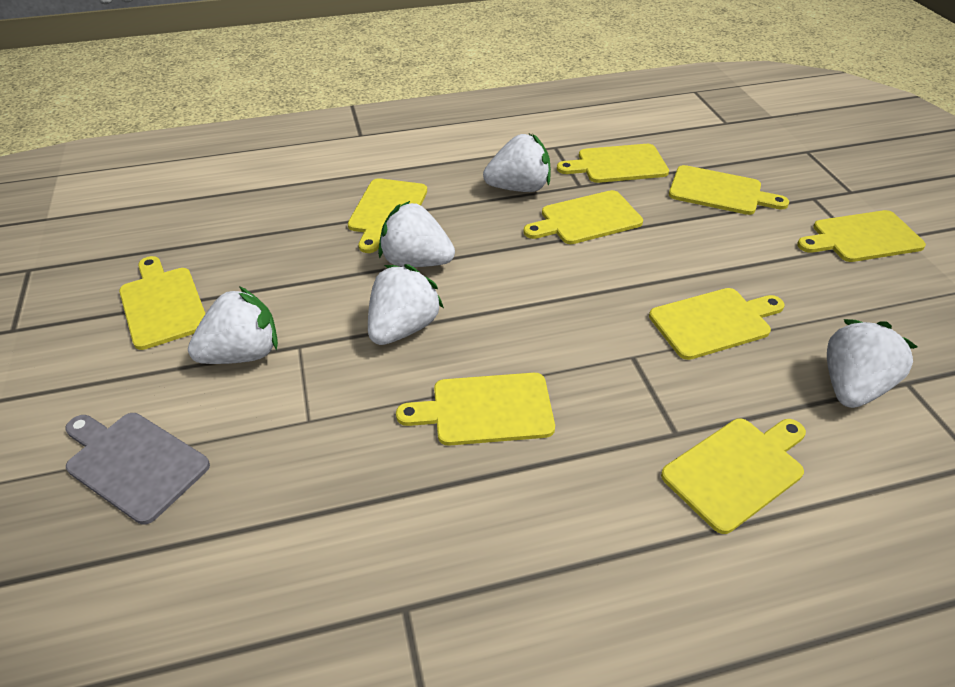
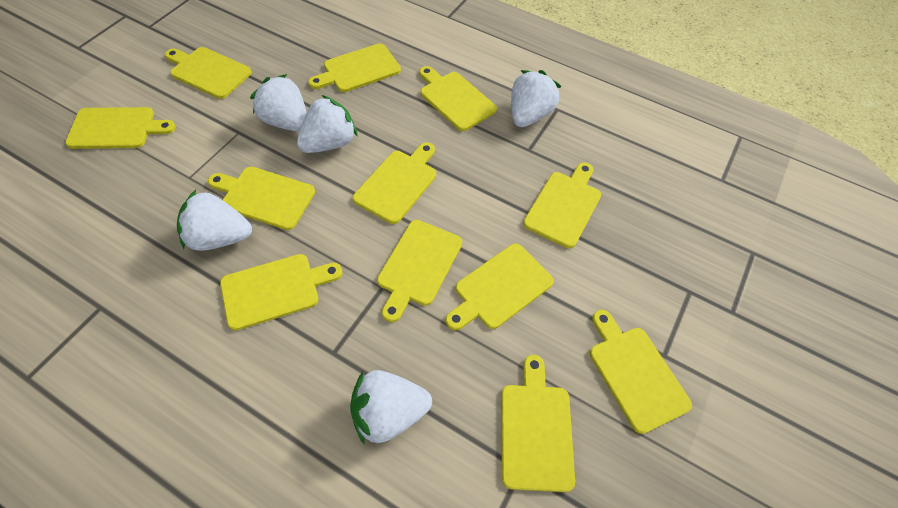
grey cutting board: 1 -> 0
yellow cutting board: 9 -> 12

